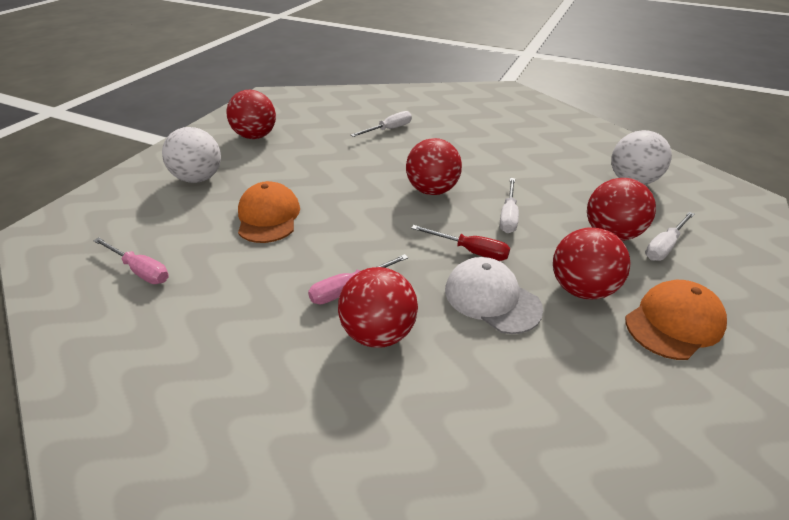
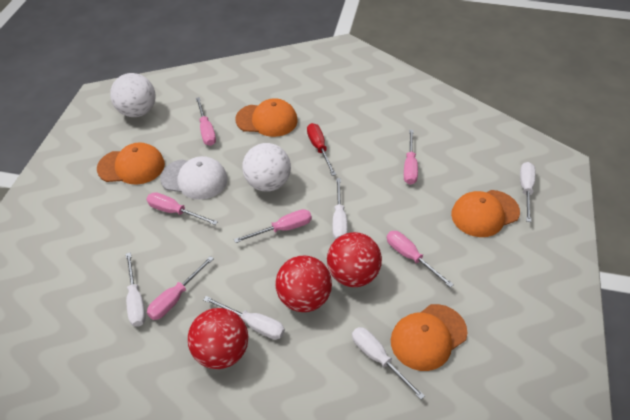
orange cap: 2 -> 4
pink screwdriver: 2 -> 6
red ball: 5 -> 3
white screwdriver: 3 -> 5

